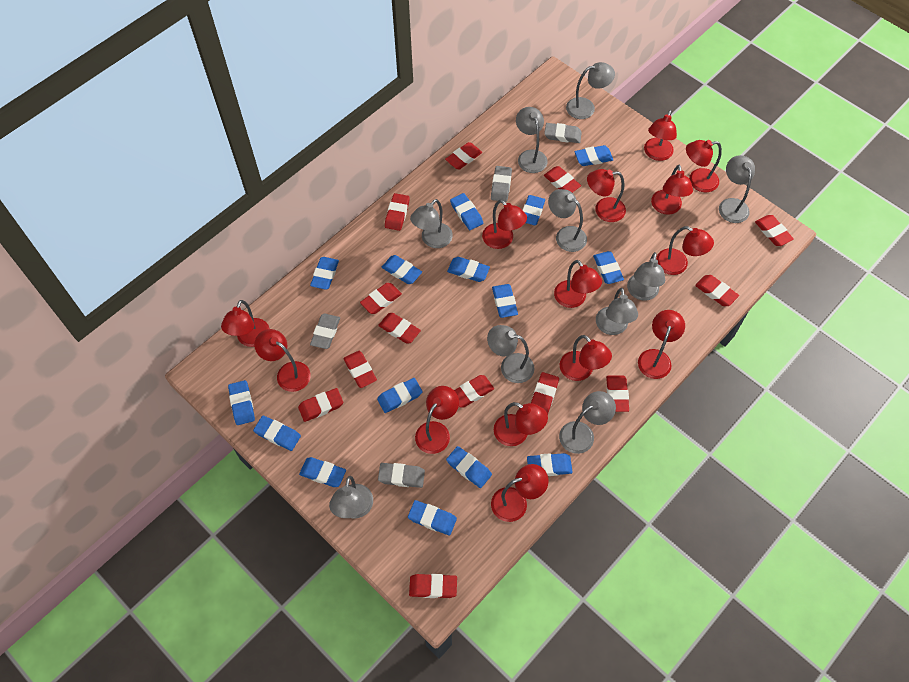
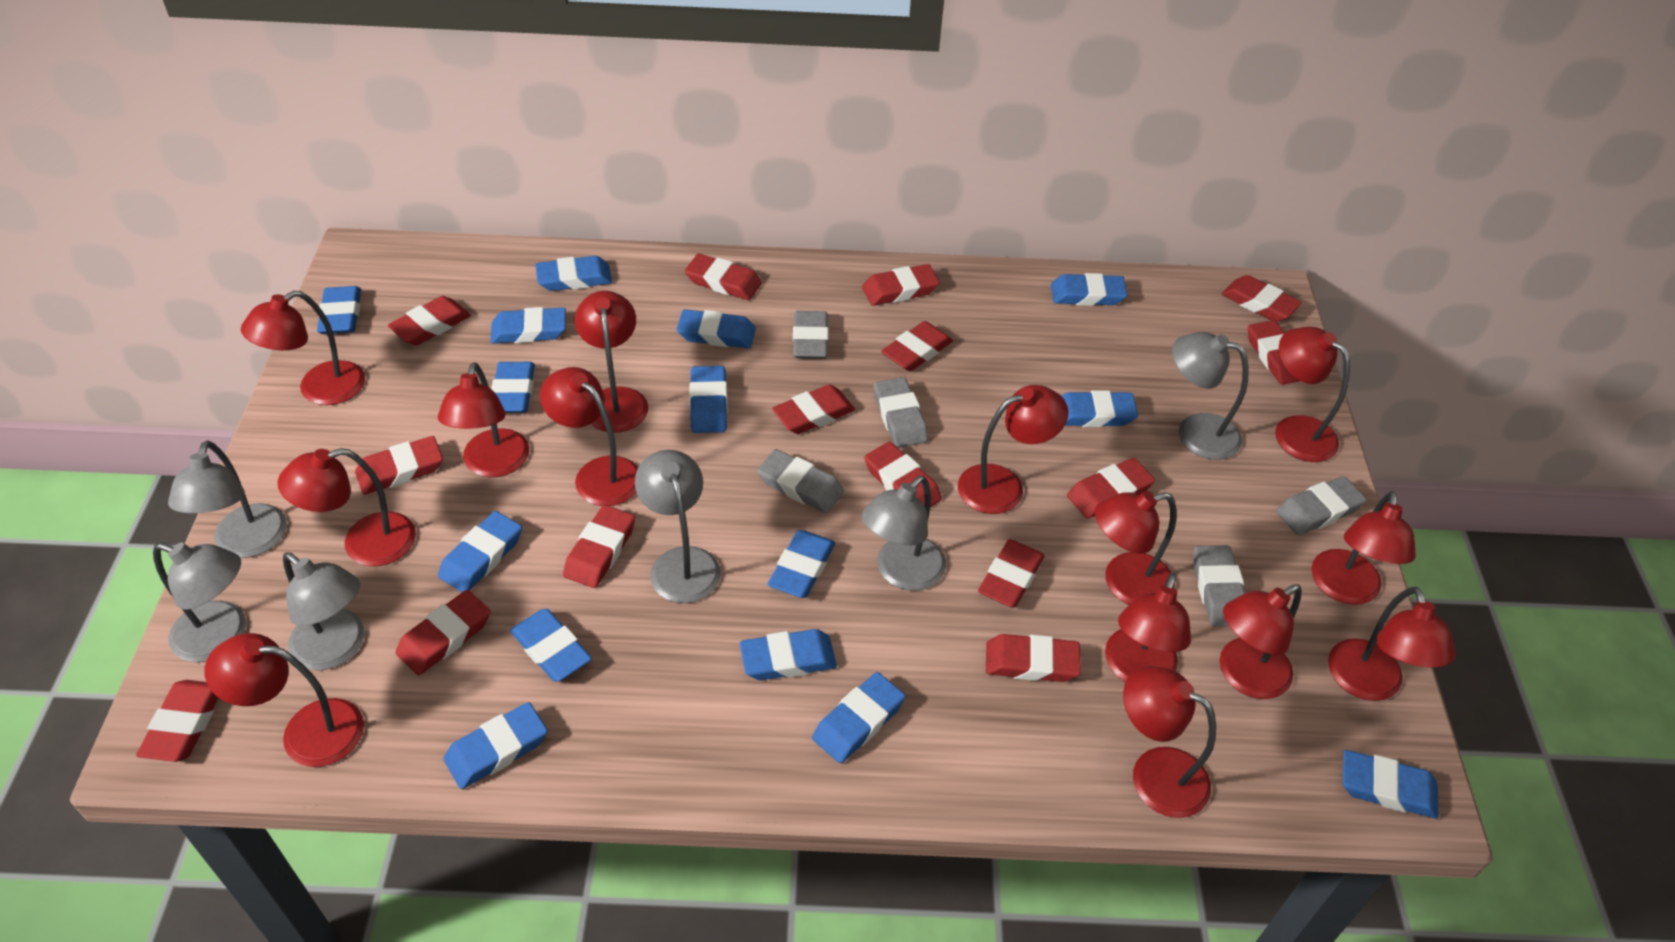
grey eraser: 4 -> 5
grey lamp: 10 -> 6
red eraser: 13 -> 15

